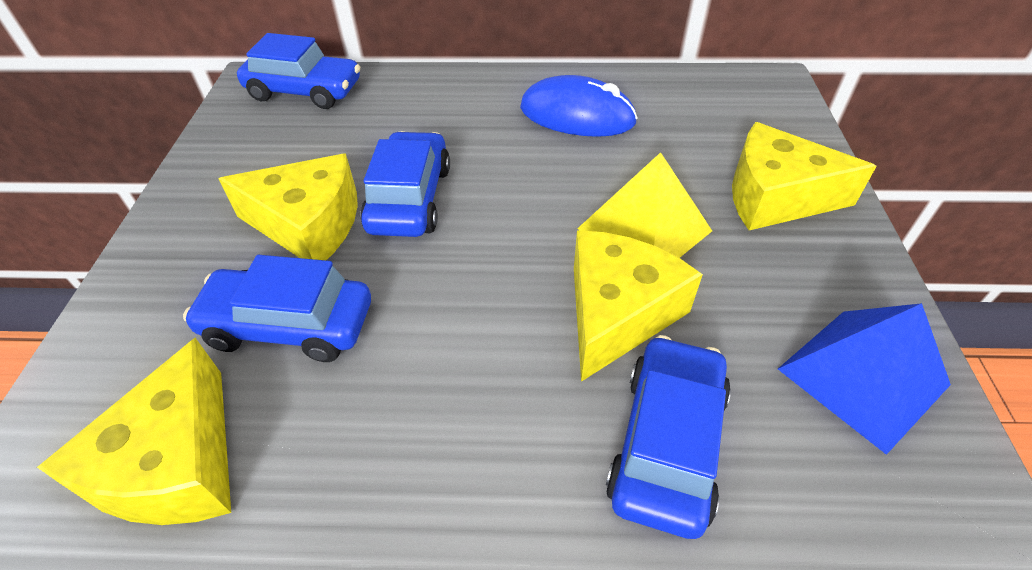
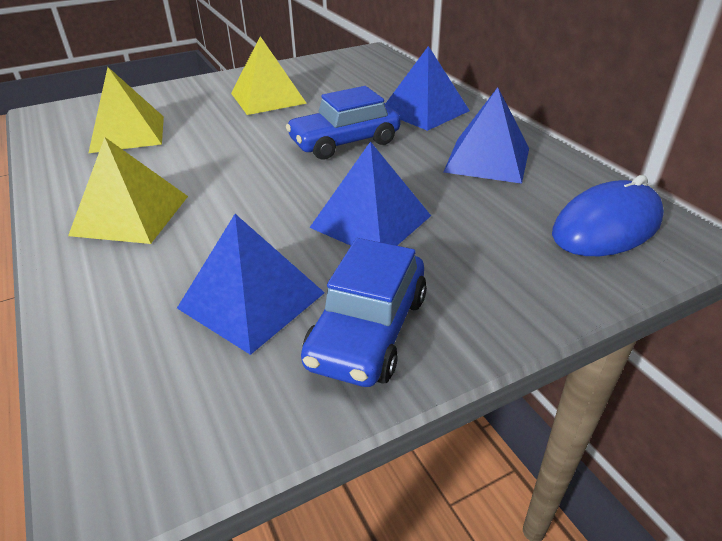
blue car: 4 -> 2
blue pyramid: 1 -> 4
yellow cheese: 4 -> 0
yellow pyramid: 1 -> 3

